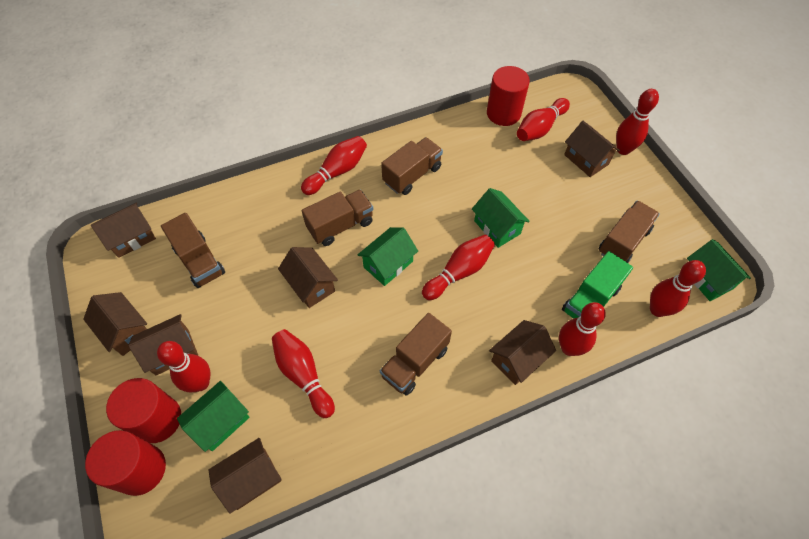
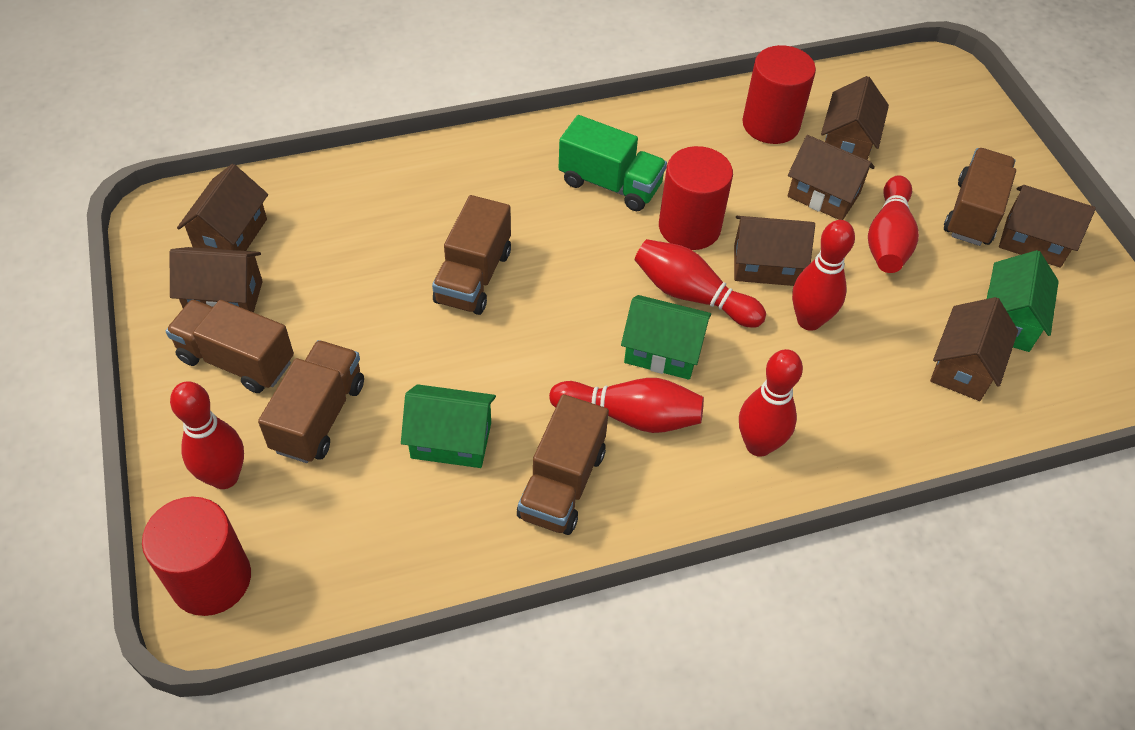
green house: 4 -> 3
red bowling pin: 8 -> 6

